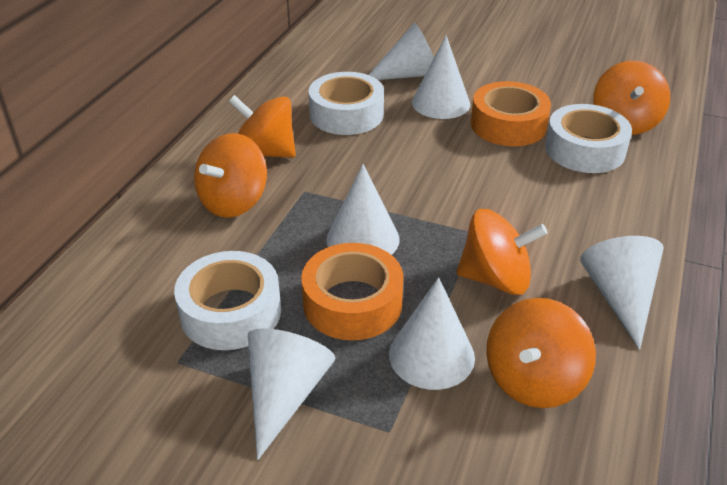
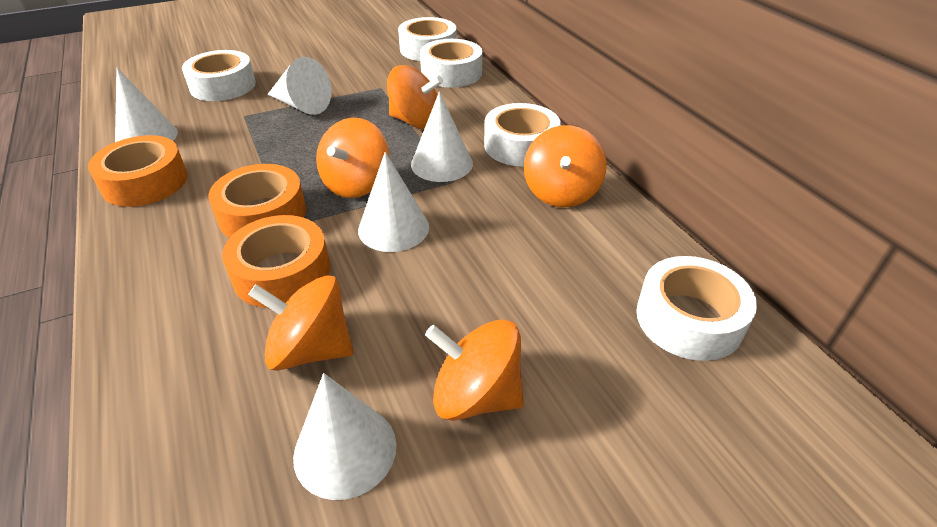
orange tape: 2 -> 3
white cone: 6 -> 5
white tape: 3 -> 5

